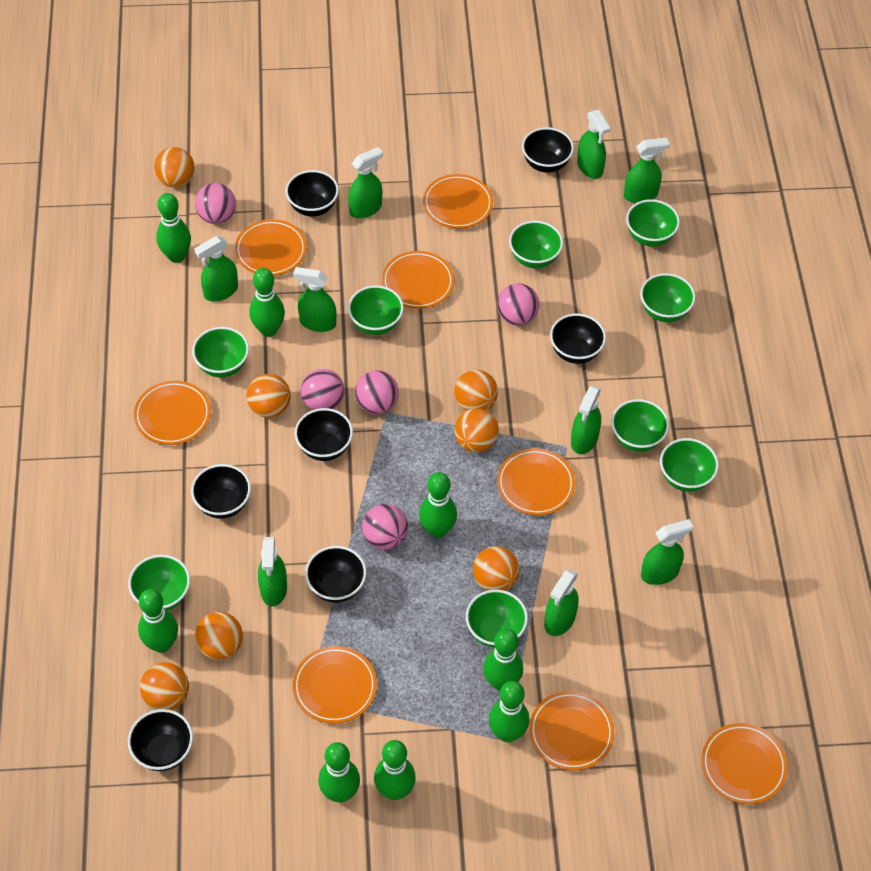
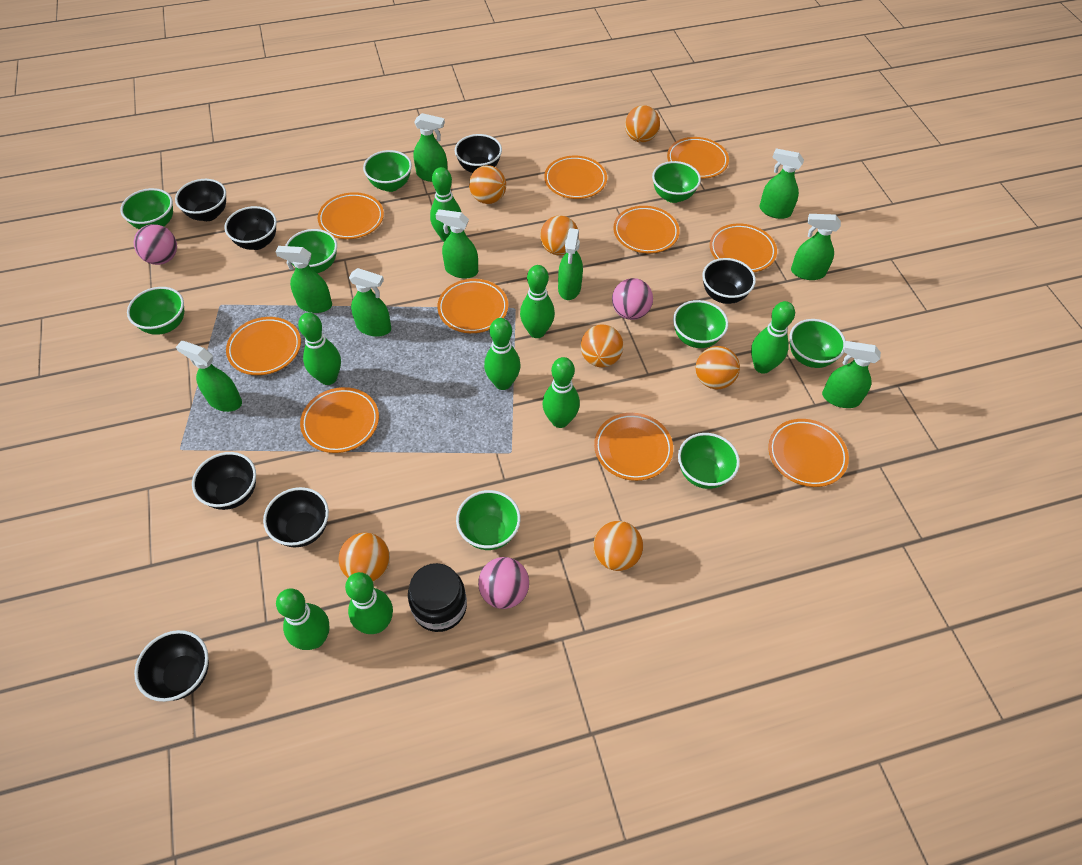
black jar: 0 -> 1
orange plate: 8 -> 10
pink ball: 5 -> 3

